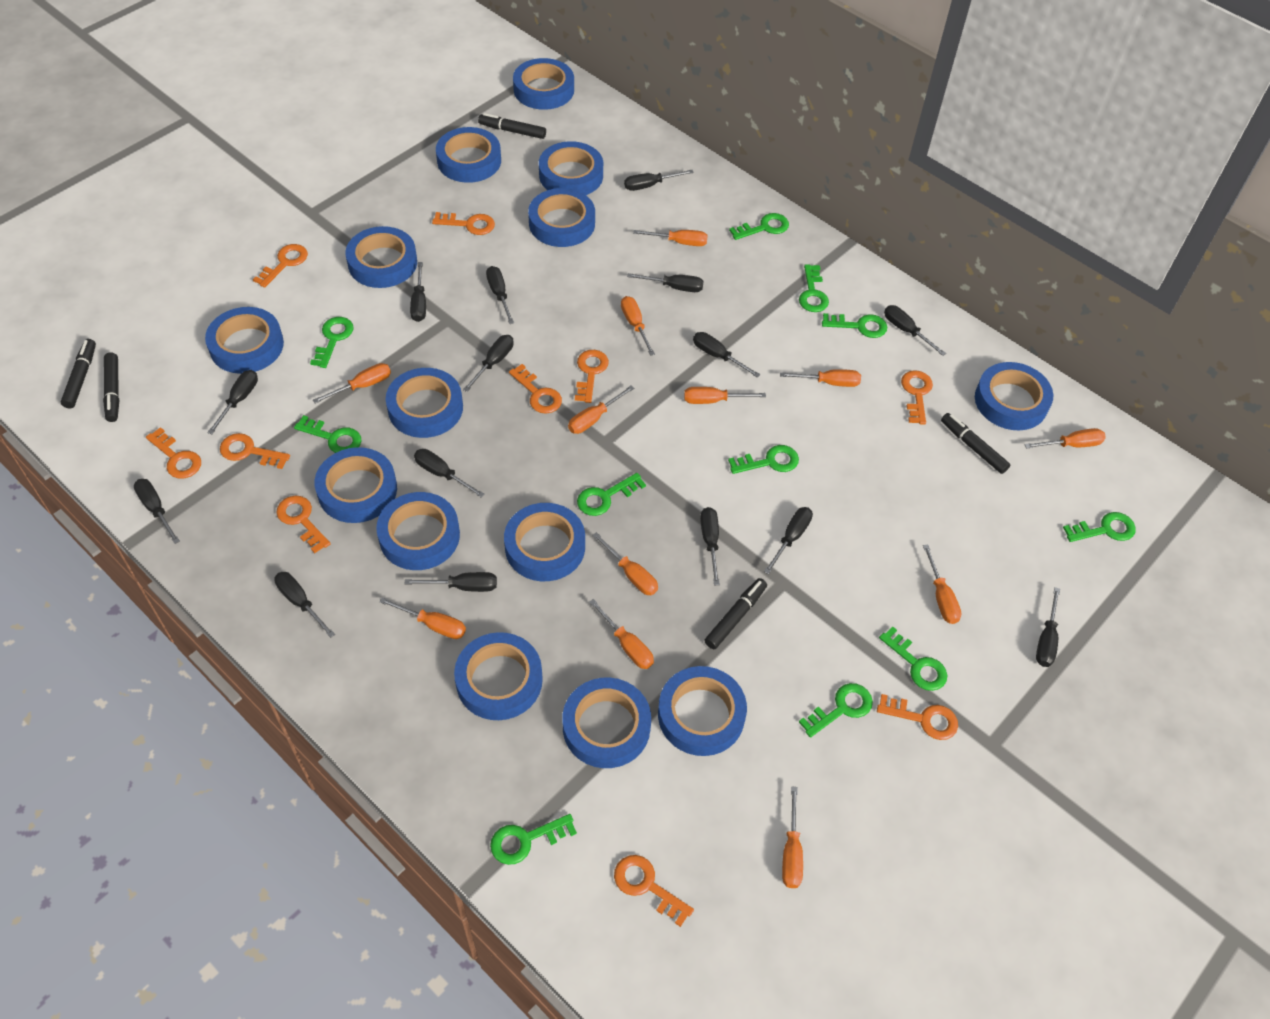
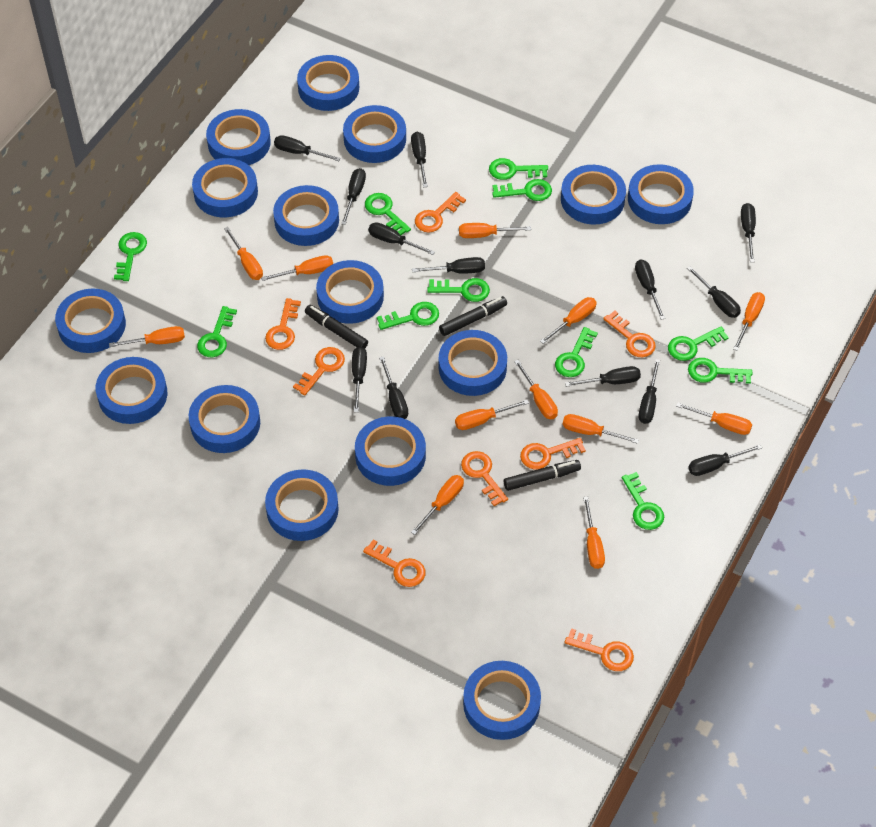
black marker: 5 -> 3
black screwdriver: 15 -> 13
blue tape: 14 -> 15
orange key: 10 -> 8

